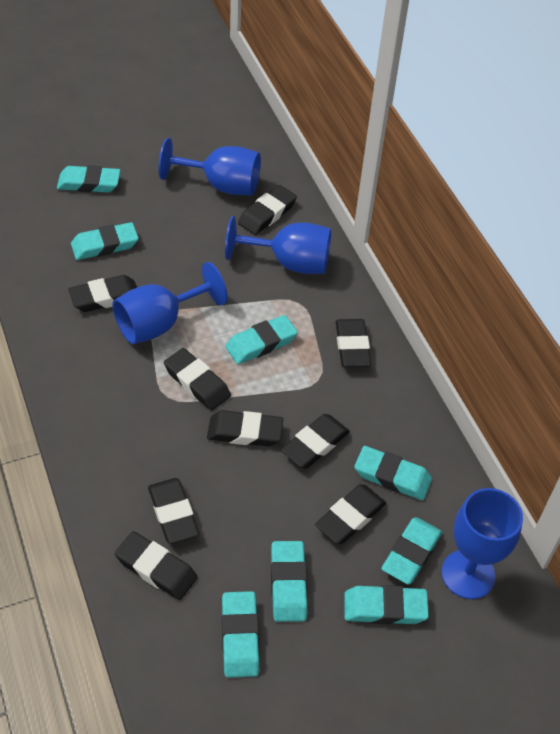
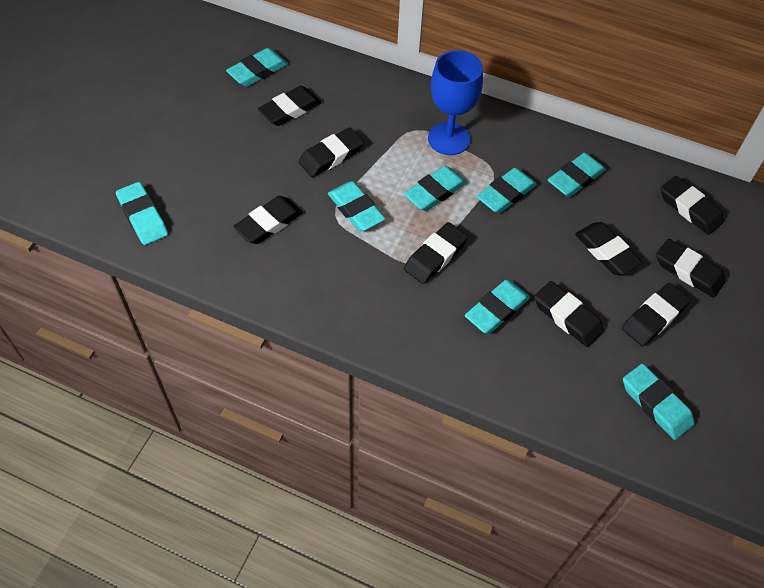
blue goblet: 4 -> 1

